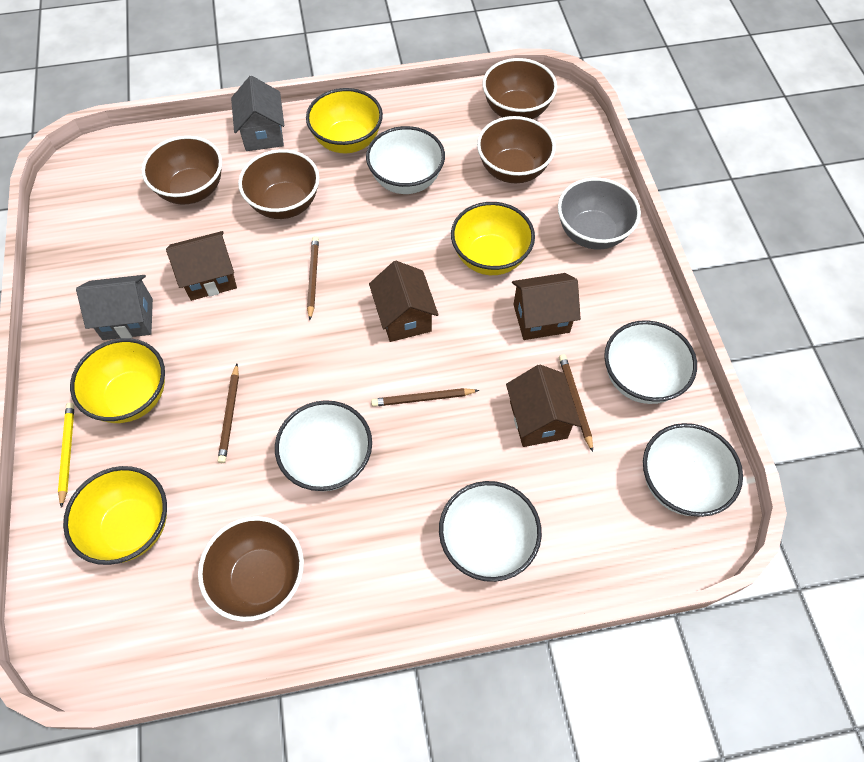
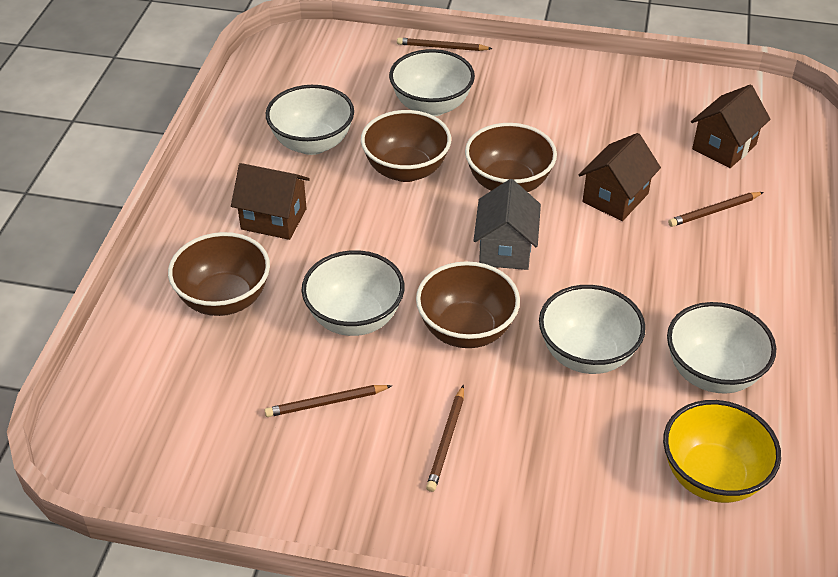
brown bowl: 5 -> 4
brown house: 4 -> 3
grey bowl: 1 -> 0
grey house: 2 -> 1
yellow bowl: 4 -> 1
yellow pencil: 1 -> 0

